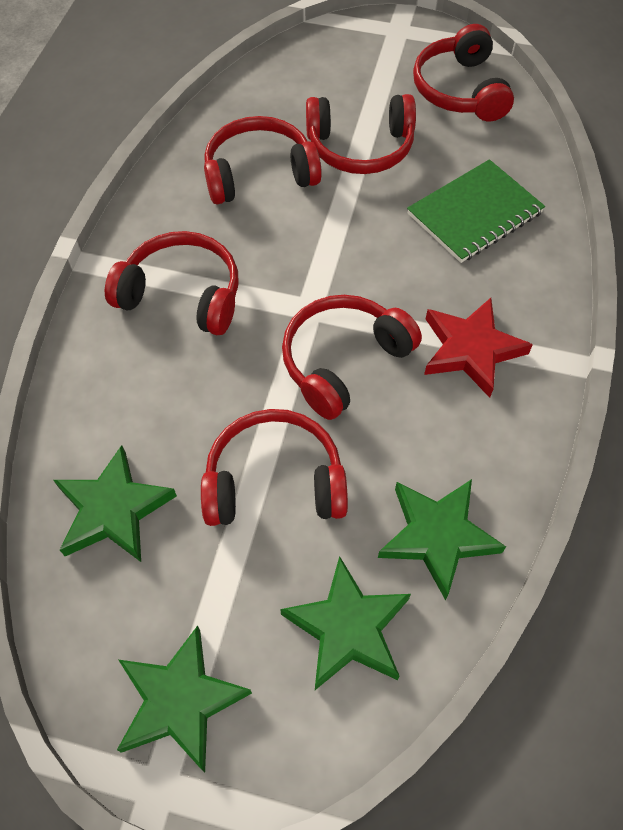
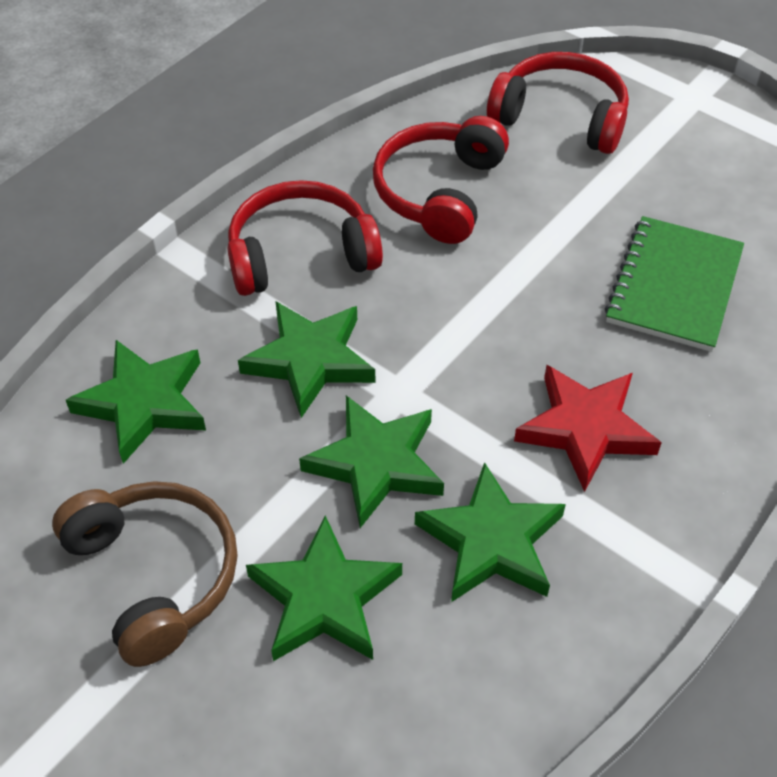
brown headphones: 0 -> 1
green star: 4 -> 5
red headphones: 6 -> 3

